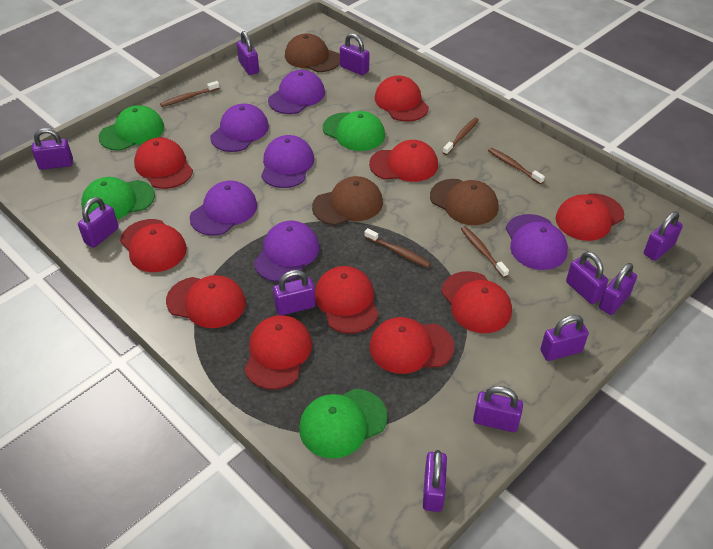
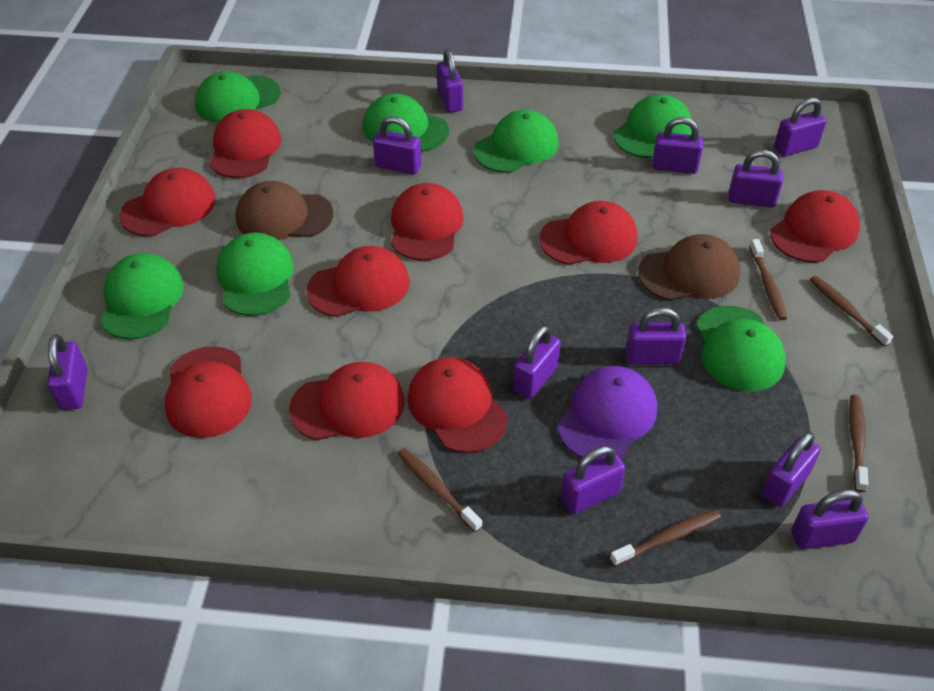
brown cap: 3 -> 2
green cap: 4 -> 7
purple cap: 6 -> 1
red cap: 10 -> 9

